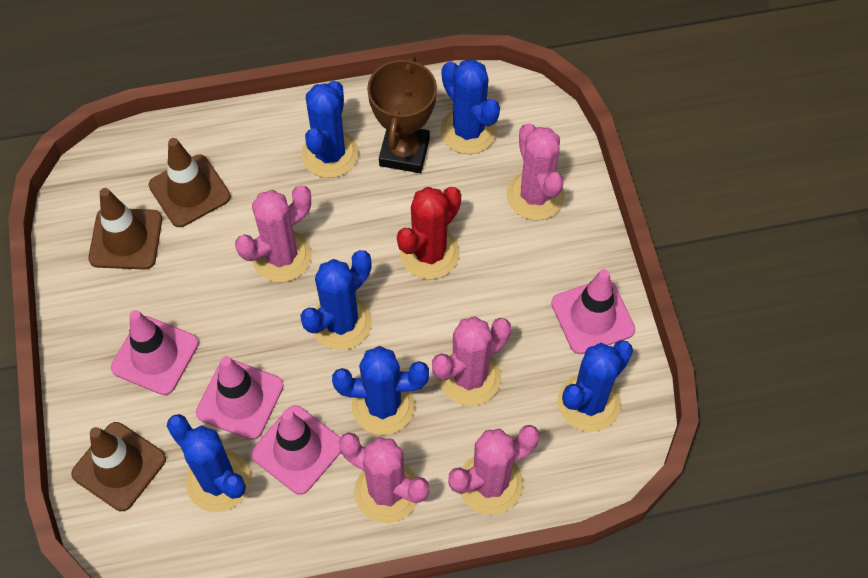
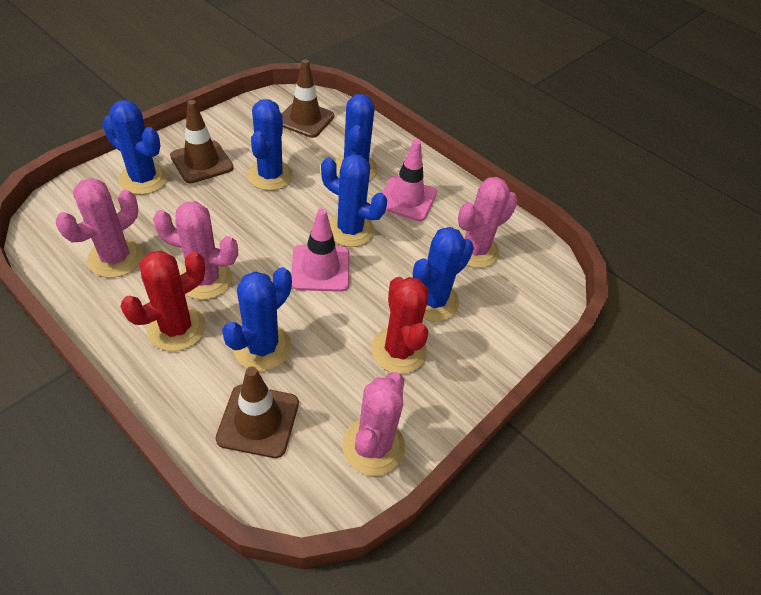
brown trophy: 1 -> 0
pink cactus: 5 -> 4
pink traffic cone: 4 -> 2
red cactus: 1 -> 2

